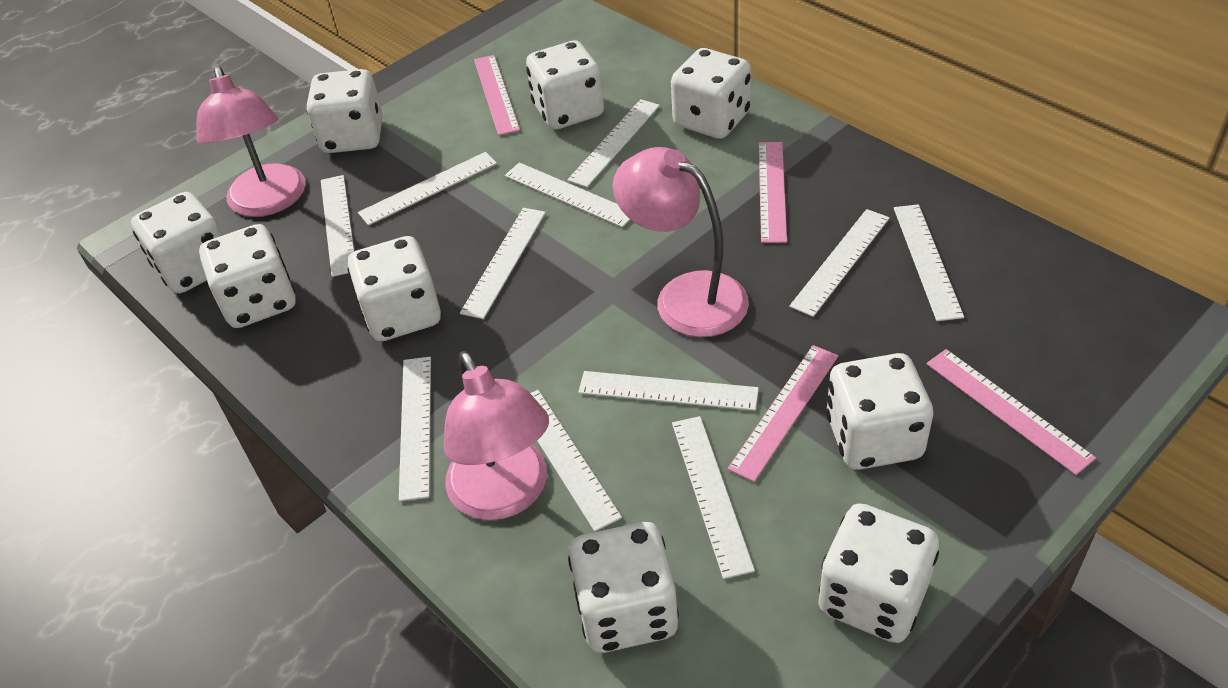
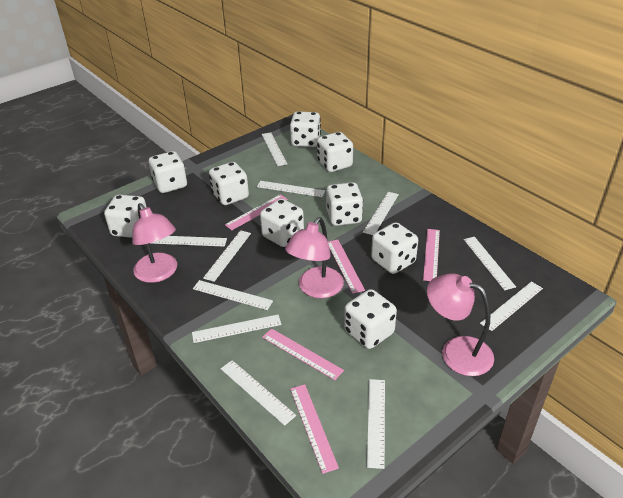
pink ruler: 4 -> 5

